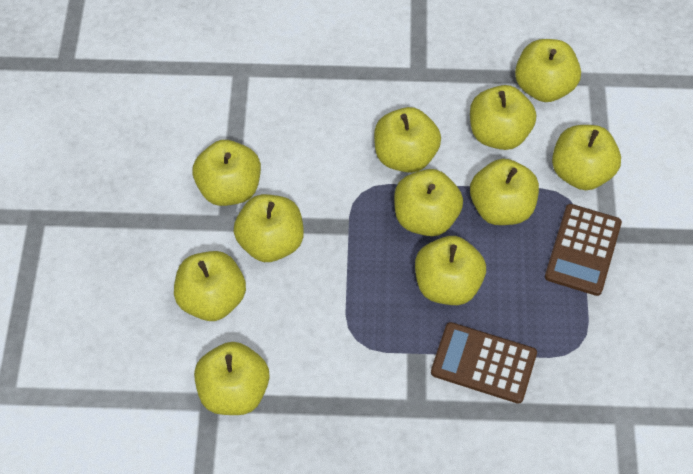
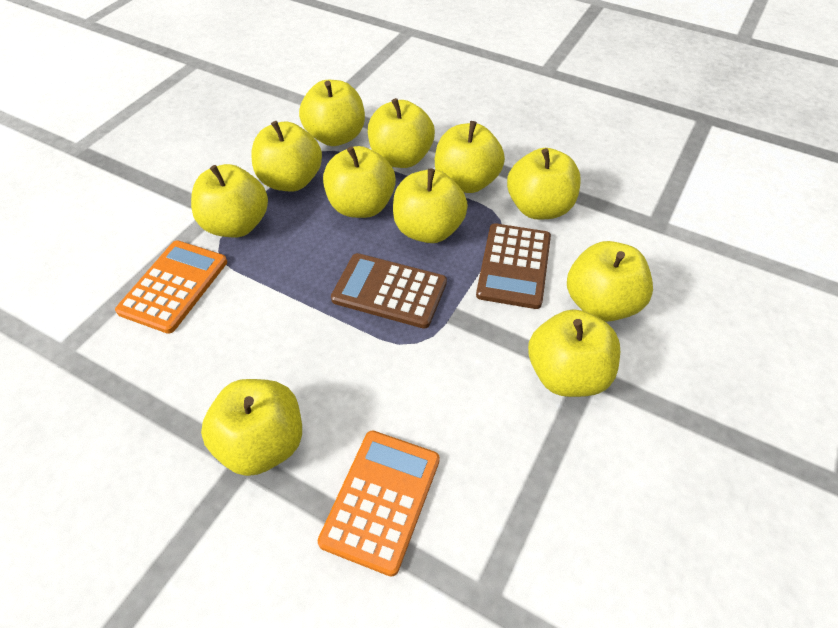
orange calculator: 0 -> 2

